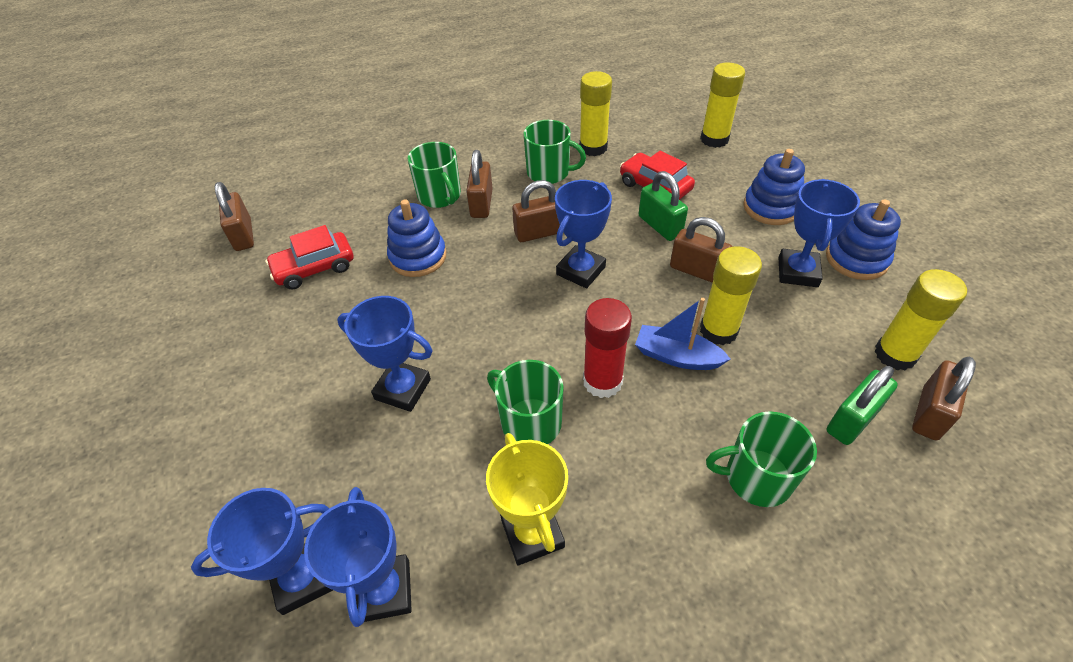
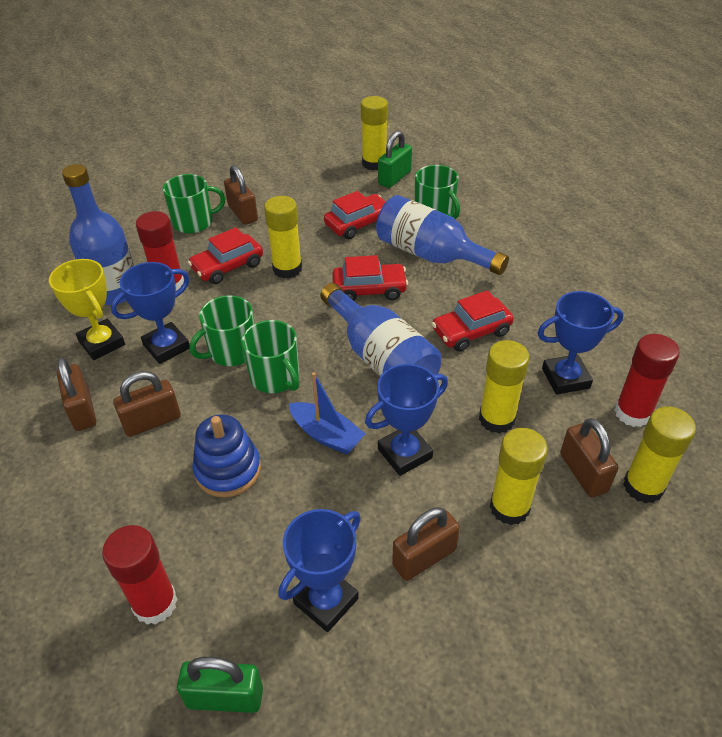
blue bottle: 0 -> 3
blue stacking toy: 3 -> 1
blue trophy: 5 -> 4
red car: 2 -> 4
red glue stick: 1 -> 3
yellow glue stick: 4 -> 5

